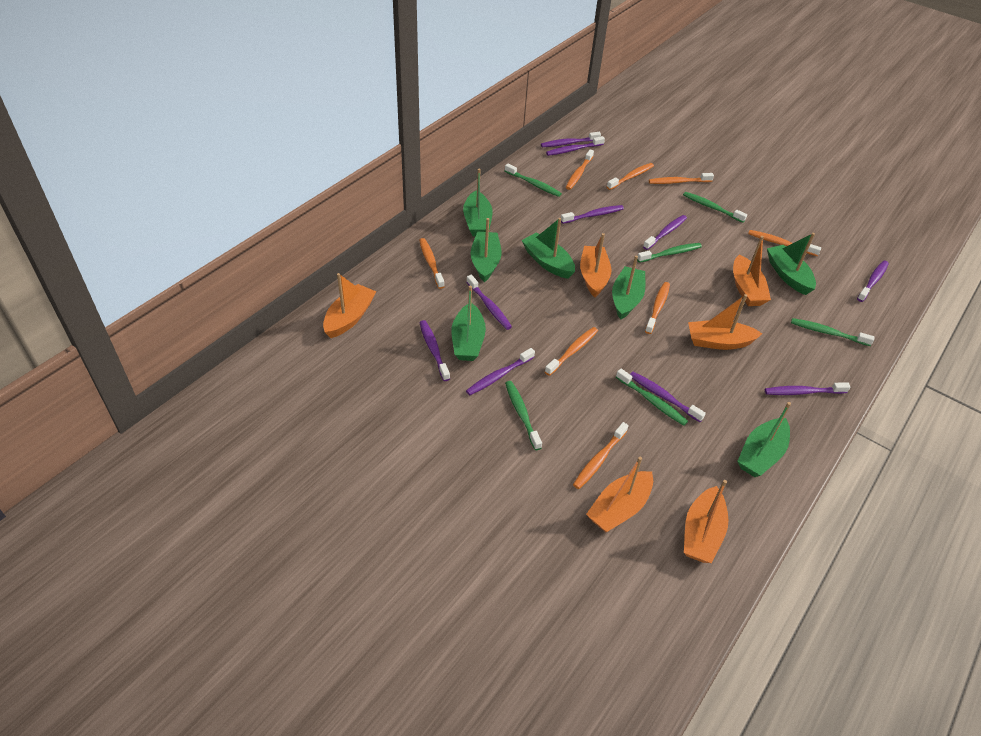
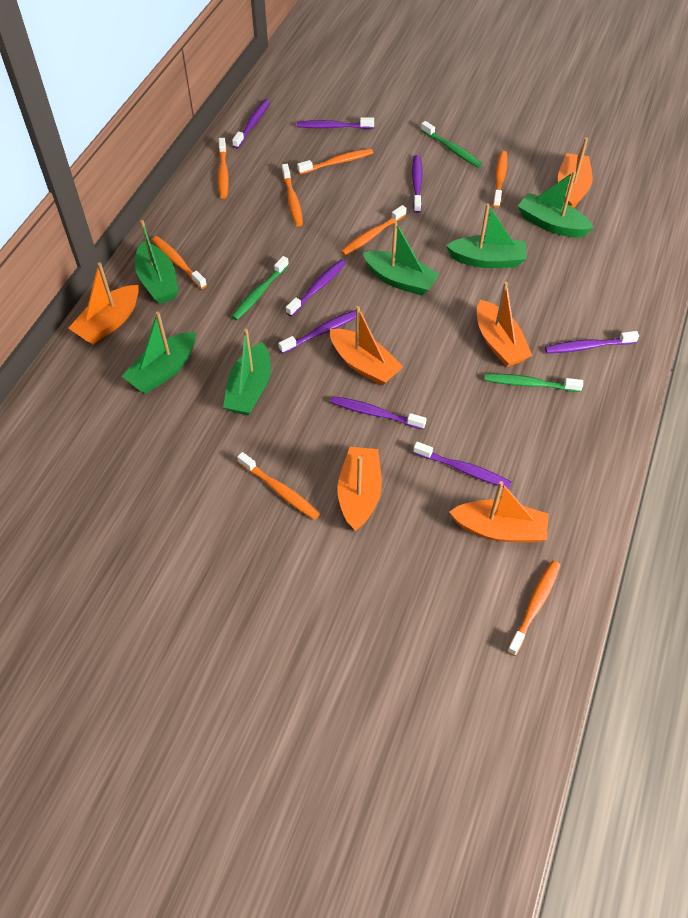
green boat: 7 -> 6
green toothbrush: 6 -> 3
purple toothbrush: 10 -> 8

